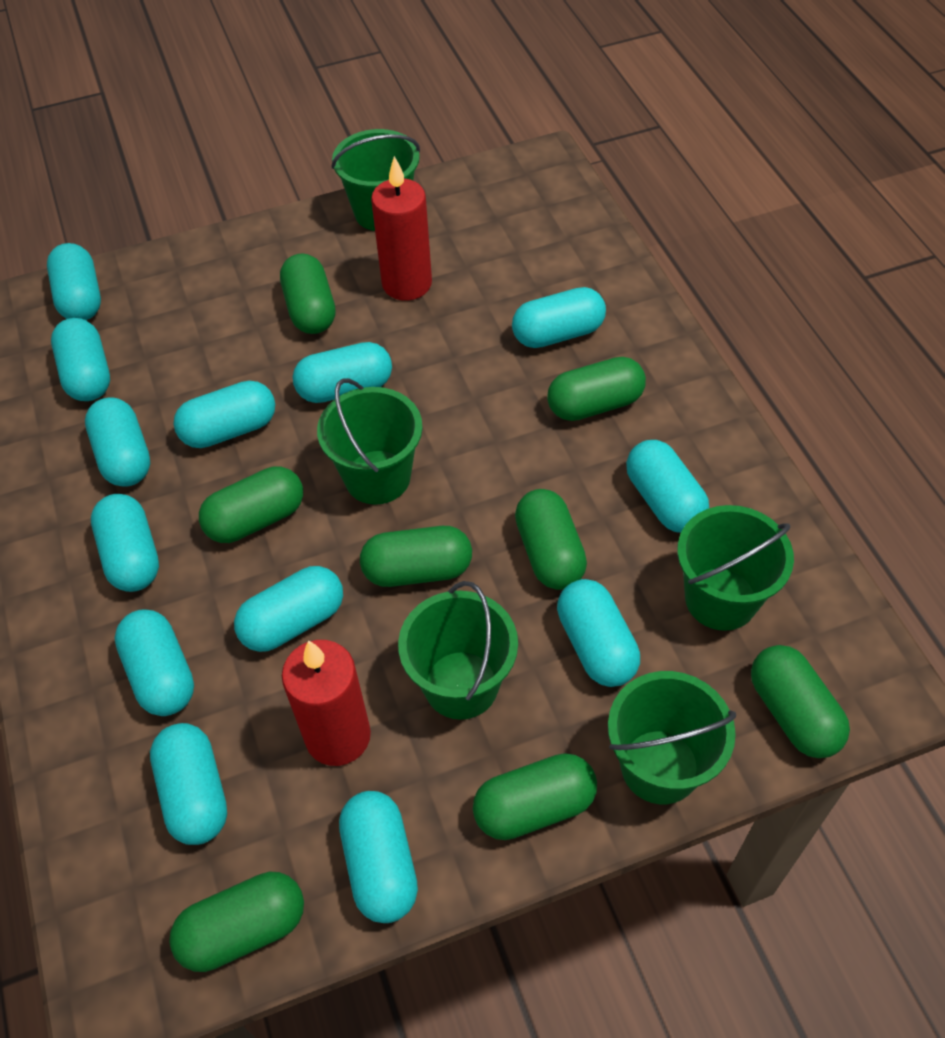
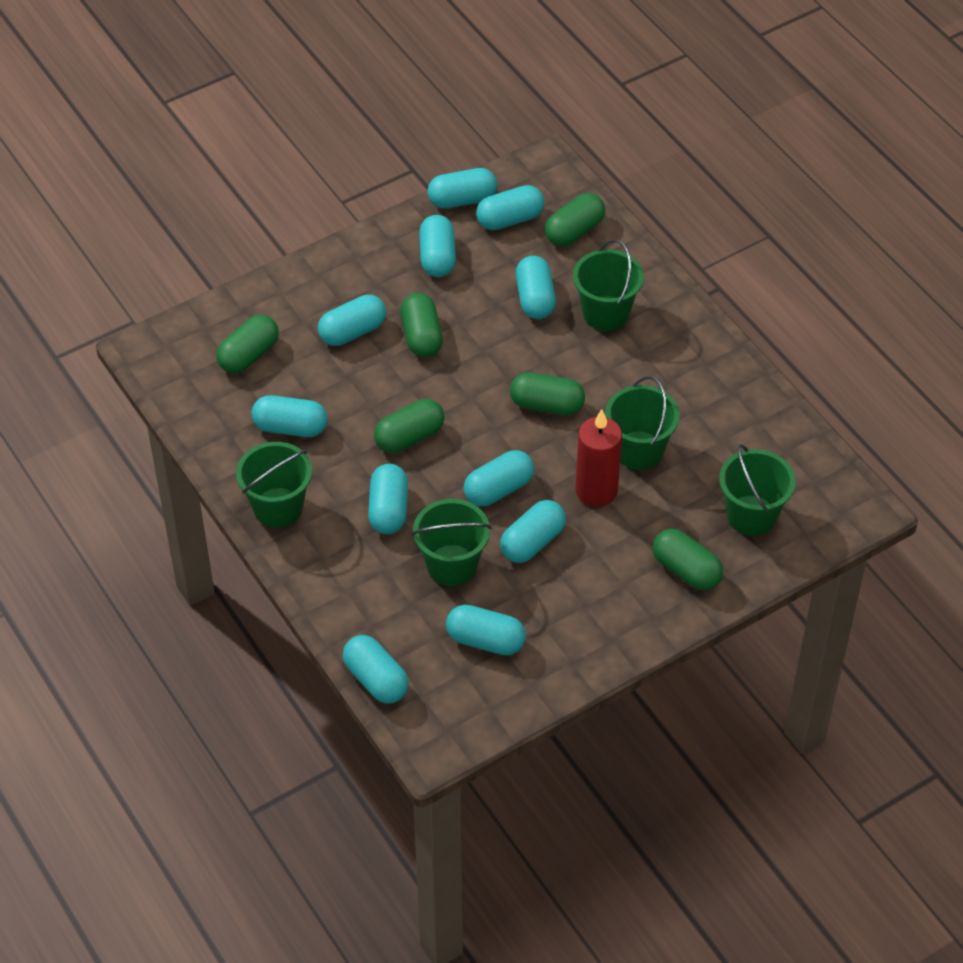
green capsule: 8 -> 6
red candle: 2 -> 1
turquoise capsule: 13 -> 11

